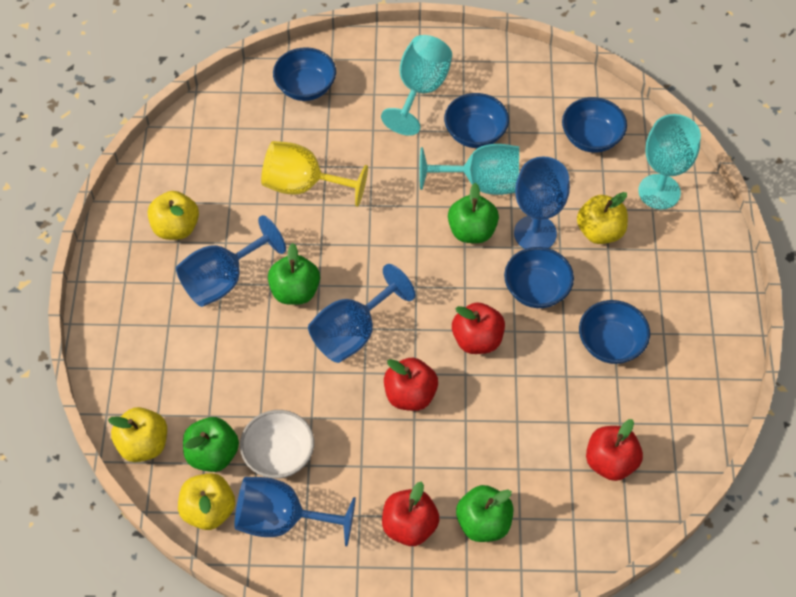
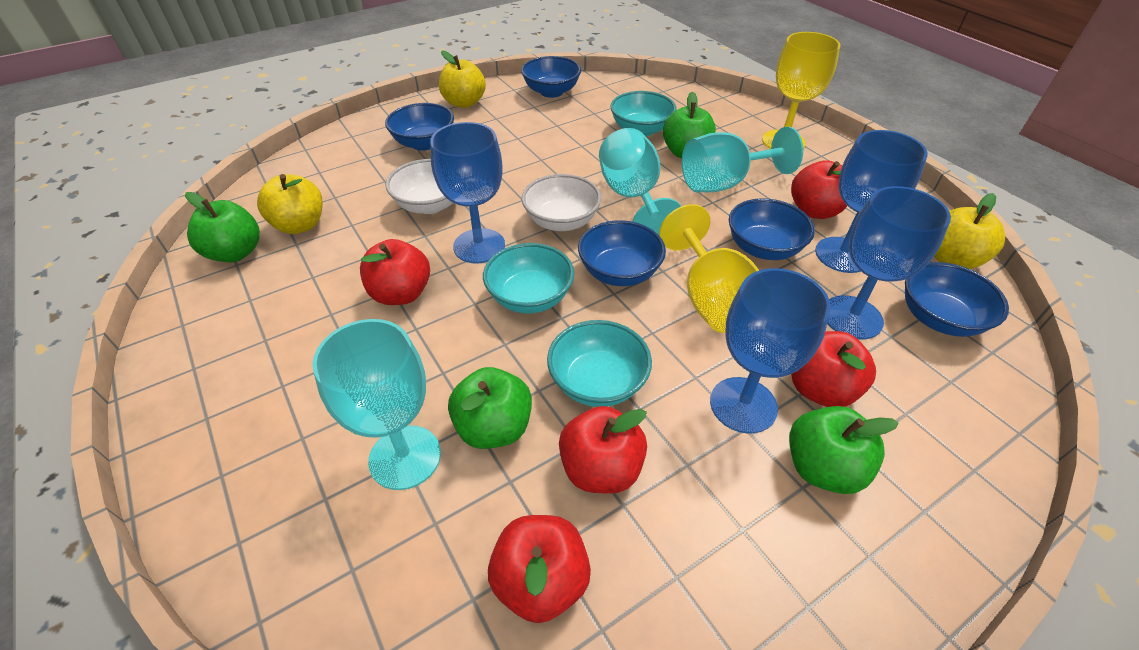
red apple: 4 -> 5
turquoise bowl: 0 -> 3
white bowl: 1 -> 2
yellow apple: 4 -> 3
yellow goblet: 1 -> 2

